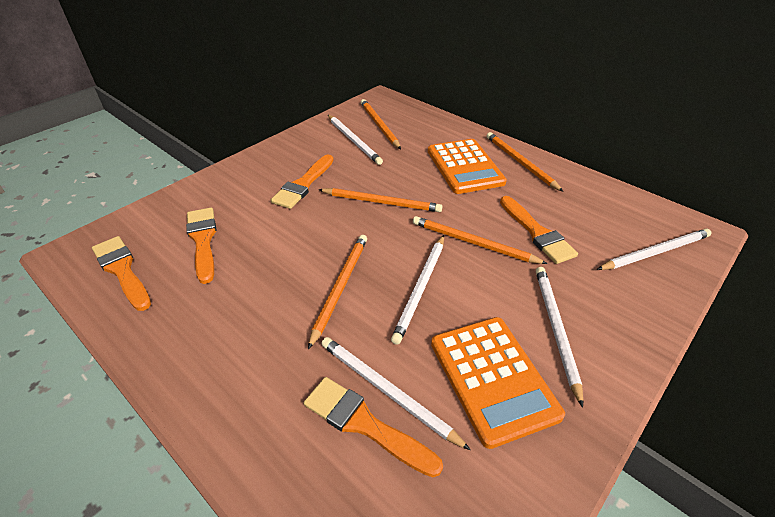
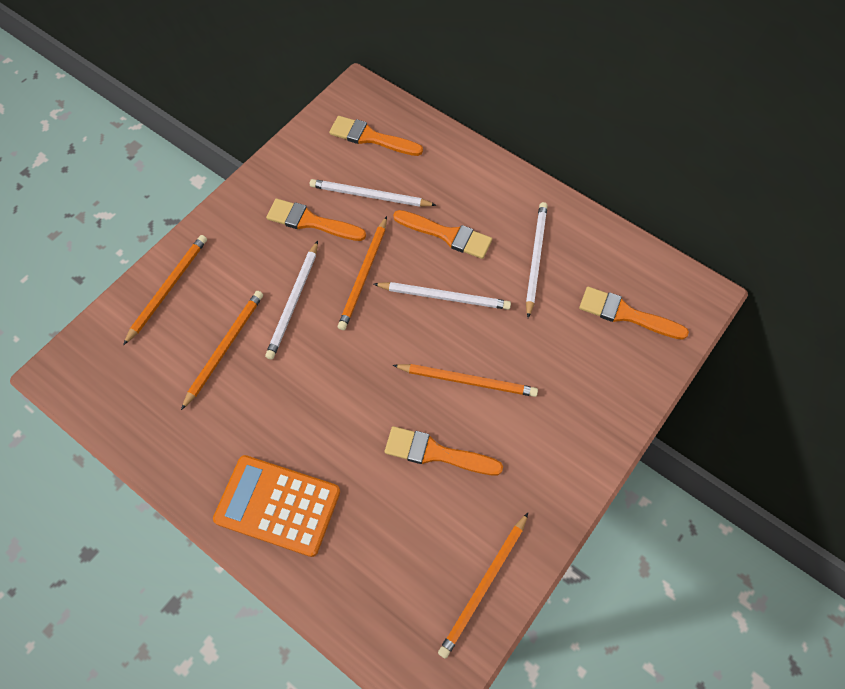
orange calculator: 2 -> 1
white pencil: 5 -> 4

